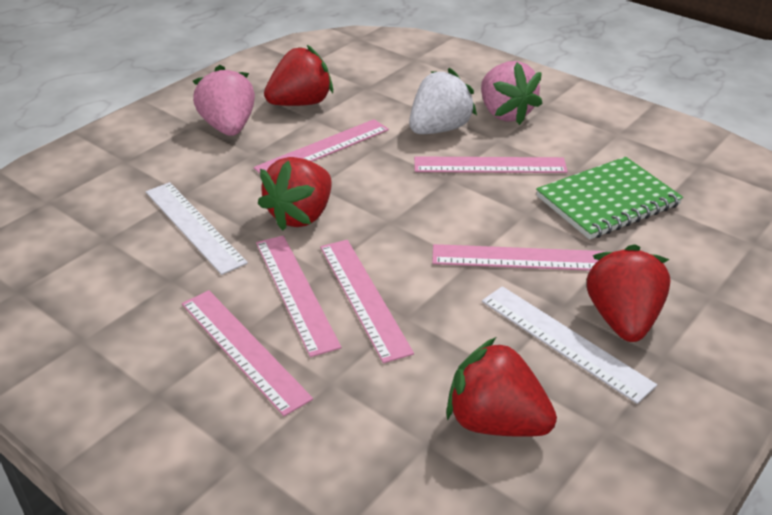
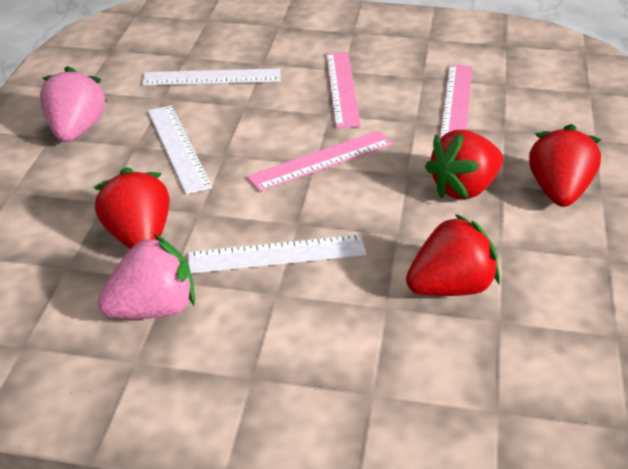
green notebook: 1 -> 0
pink ruler: 6 -> 3
white ruler: 2 -> 3
white strawberry: 1 -> 0

